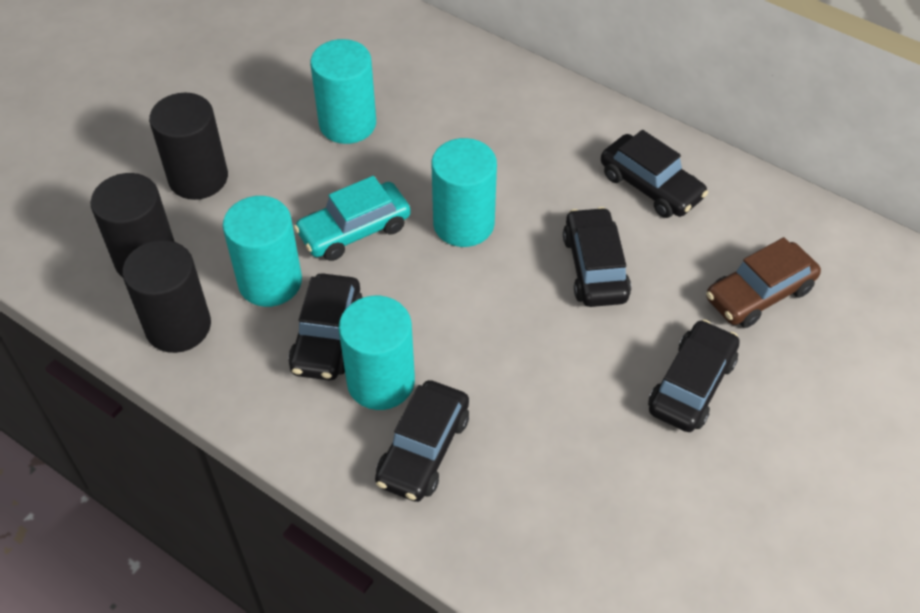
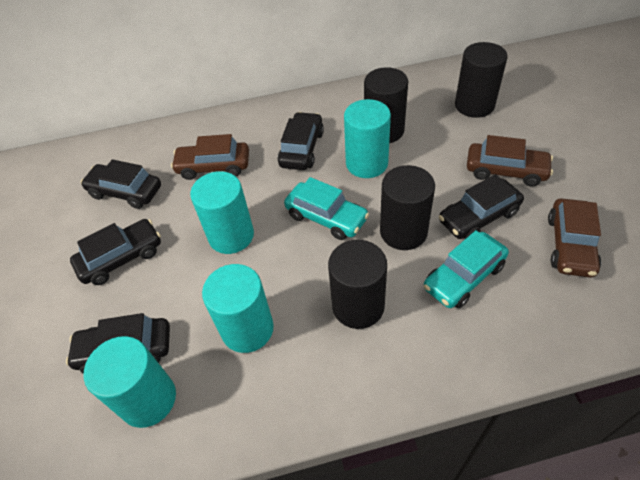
black cylinder: 3 -> 4
brown car: 1 -> 3
turquoise car: 1 -> 2

